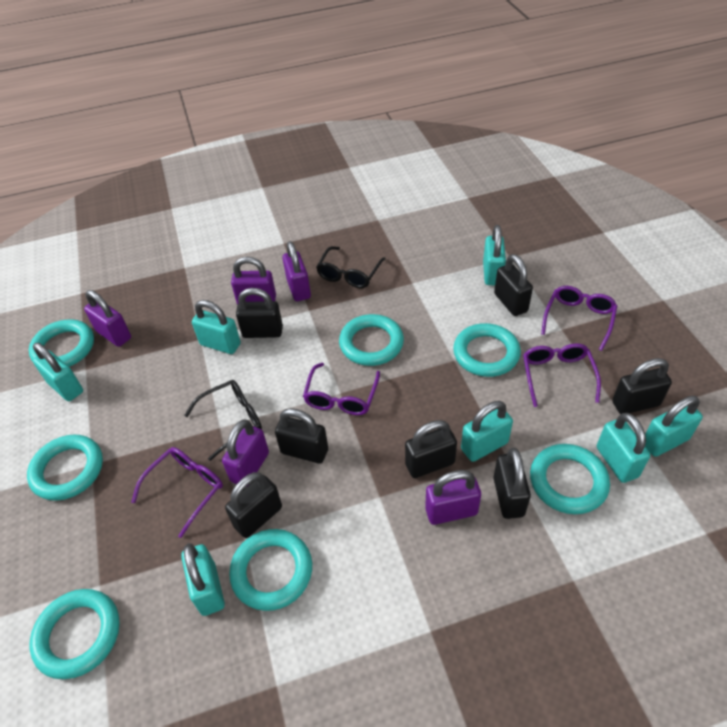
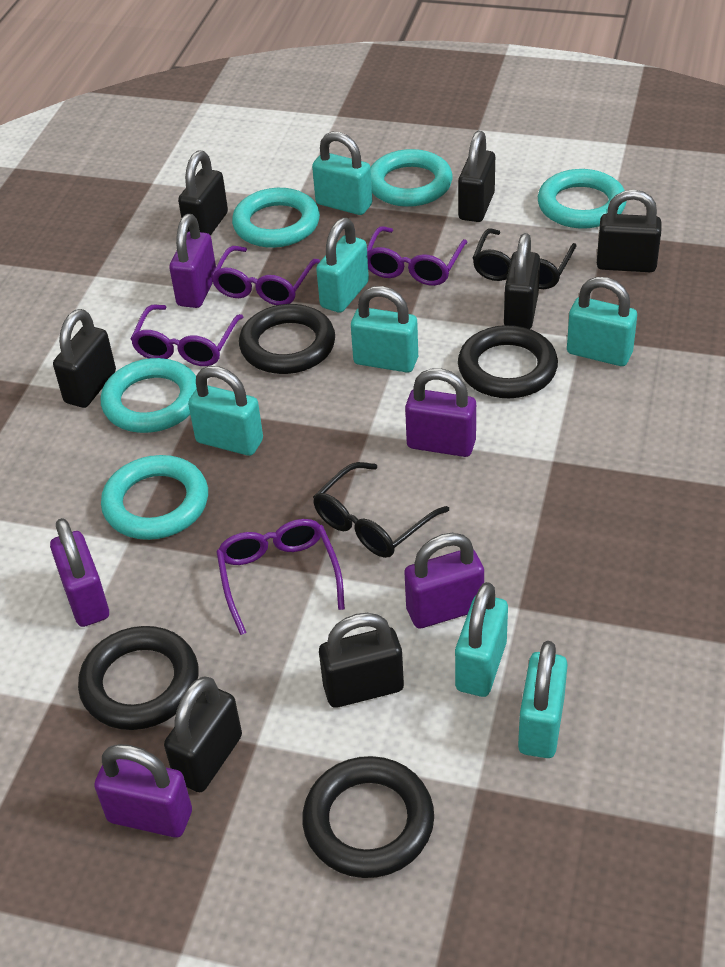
black ring: 0 -> 4
turquoise ring: 7 -> 5

